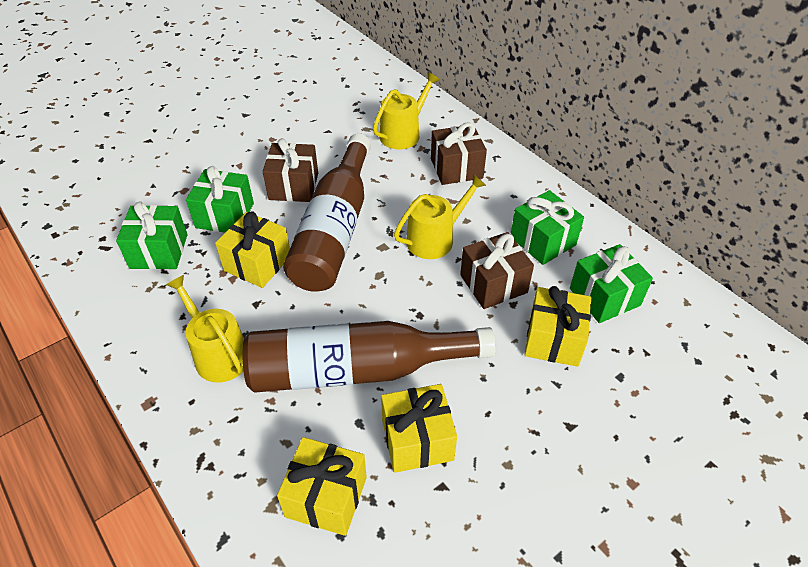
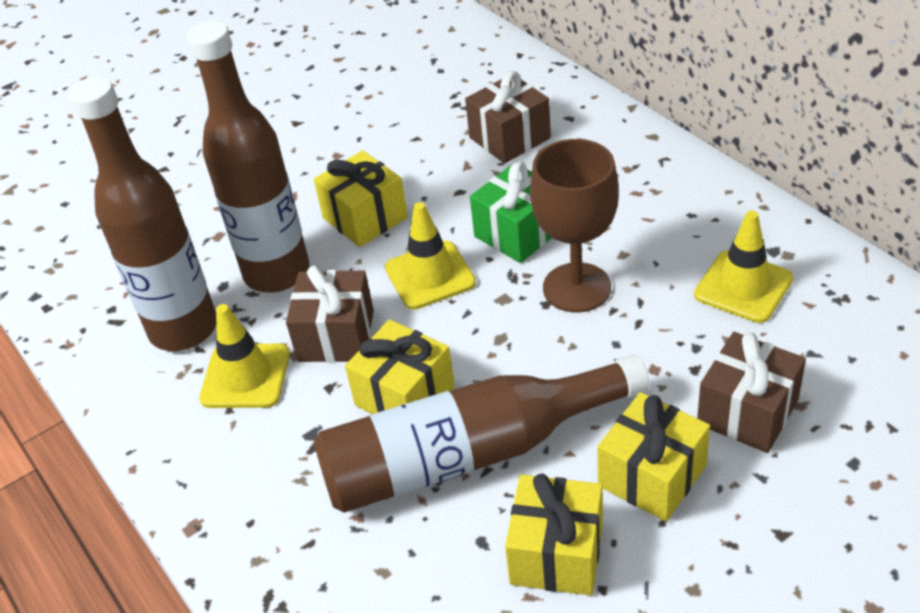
brown bottle: 2 -> 3
brown goblet: 0 -> 1
green gift: 4 -> 1
yellow traffic cone: 0 -> 3
yellow watering can: 3 -> 0

